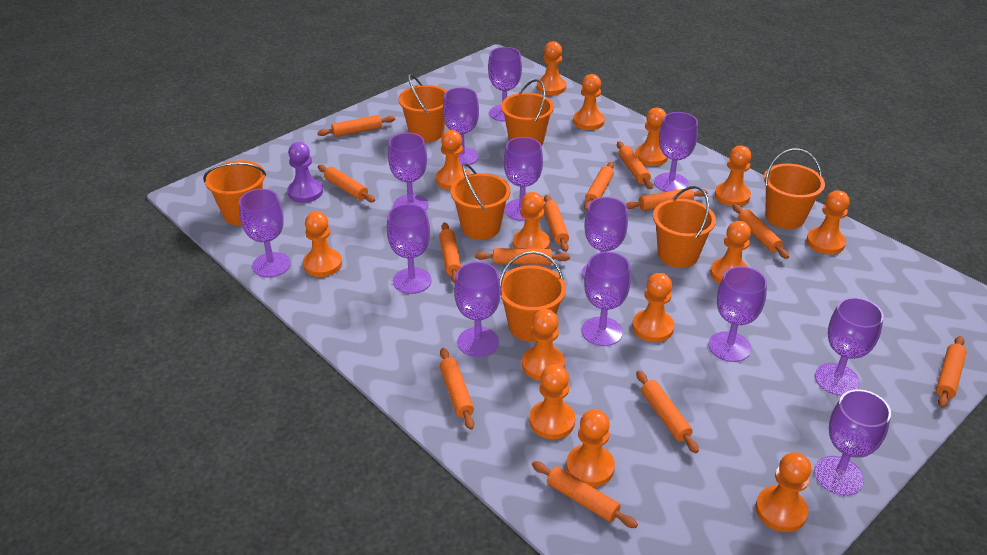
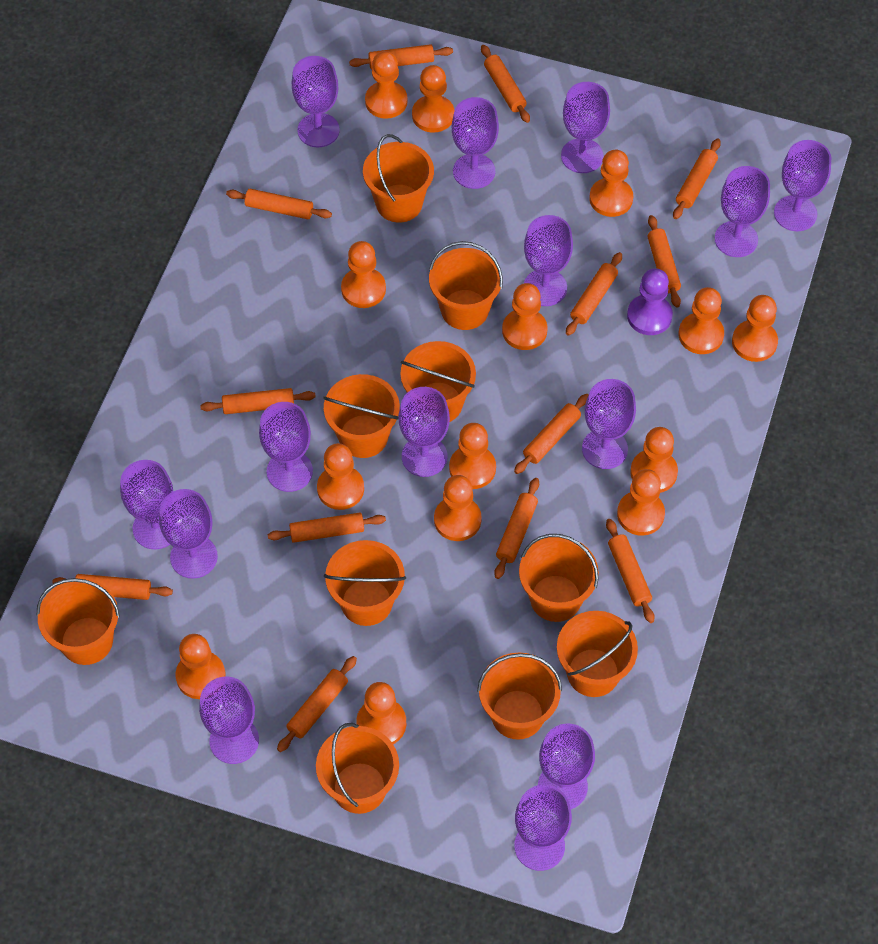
orange bucket: 7 -> 10
purple goblet: 13 -> 14

